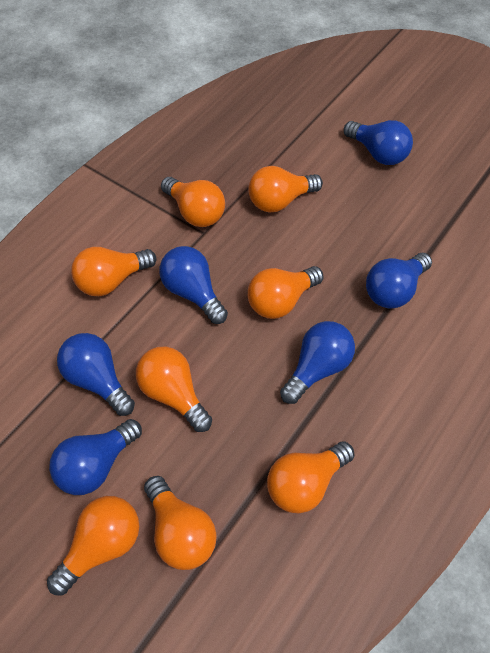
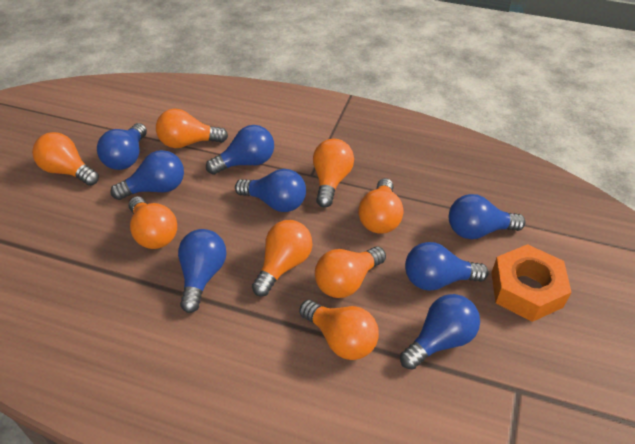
blue light bulb: 6 -> 8
orange nut: 0 -> 1

